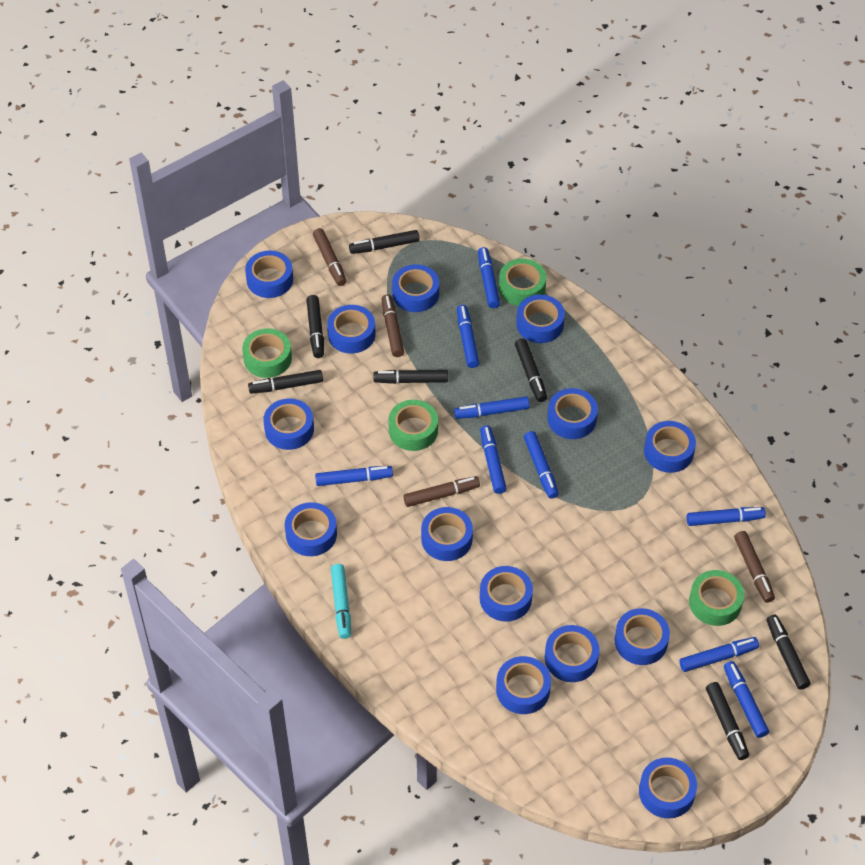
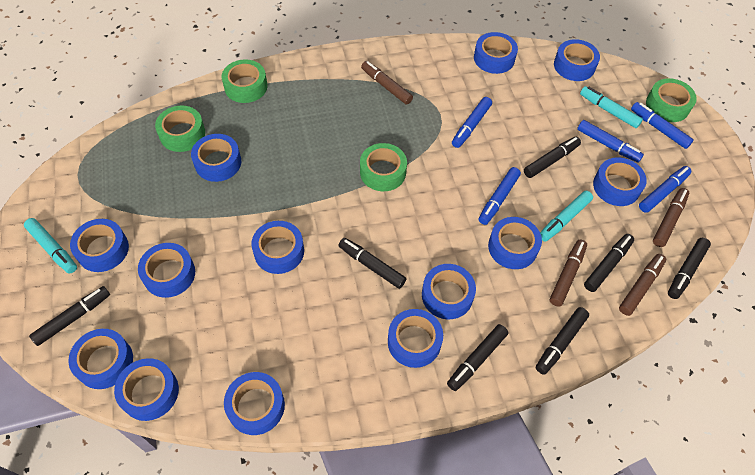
blue marker: 9 -> 5
blue tape: 14 -> 13
turquoise marker: 1 -> 3

